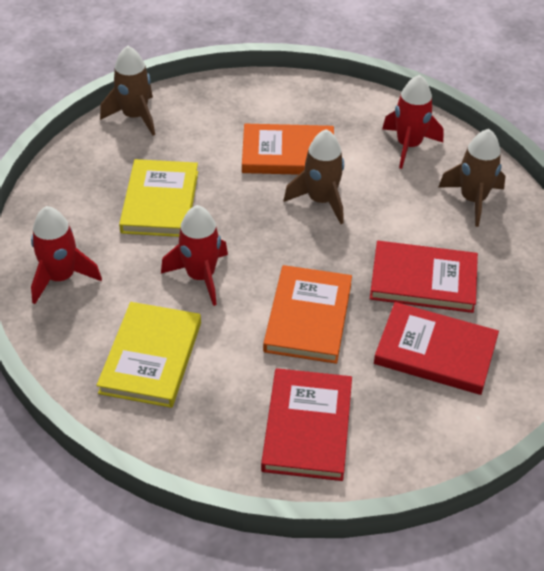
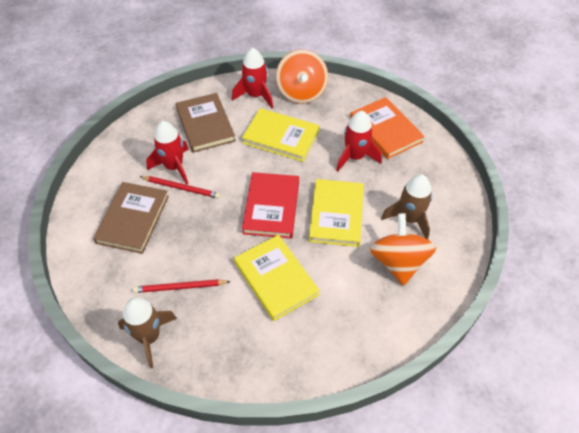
brown book: 0 -> 2
brown rocket: 3 -> 2
orange book: 2 -> 1
orange spinning top: 0 -> 2
red book: 3 -> 1
red pencil: 0 -> 2
yellow book: 2 -> 3

